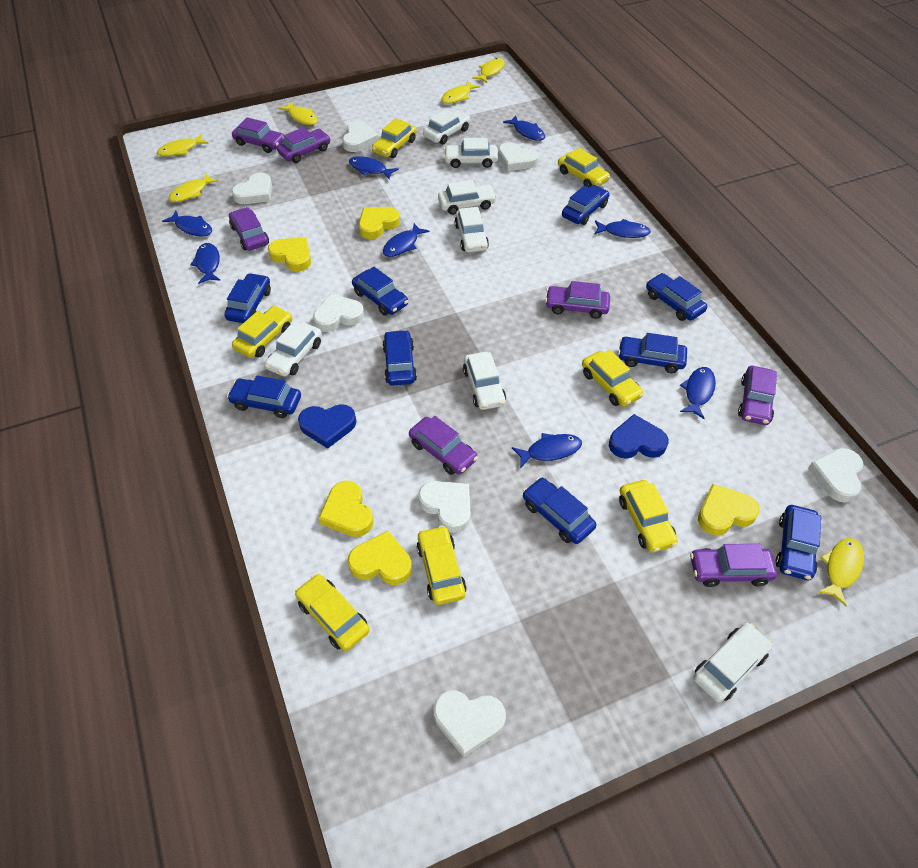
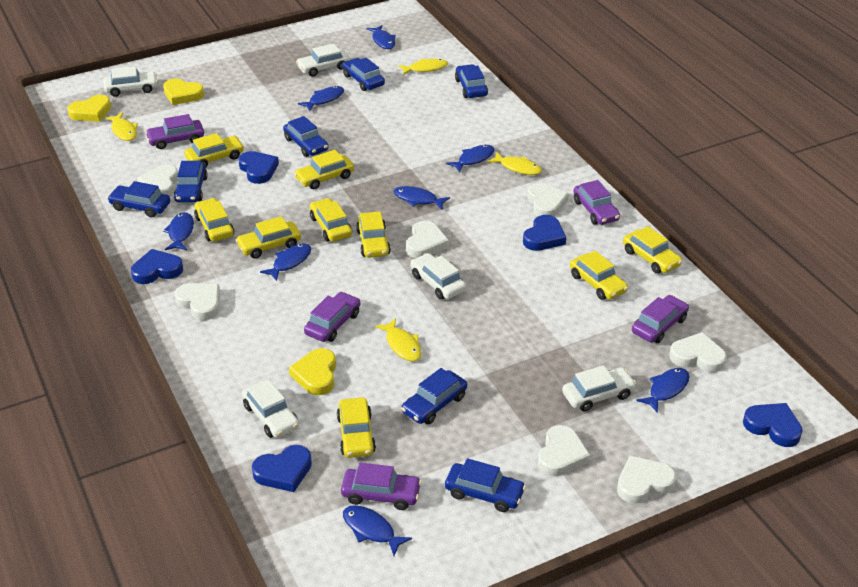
blue car: 9 -> 7
blue heart: 2 -> 5
purple car: 7 -> 5
white car: 7 -> 5
yellow car: 7 -> 9
yellow fish: 6 -> 4
yellow heart: 5 -> 3

